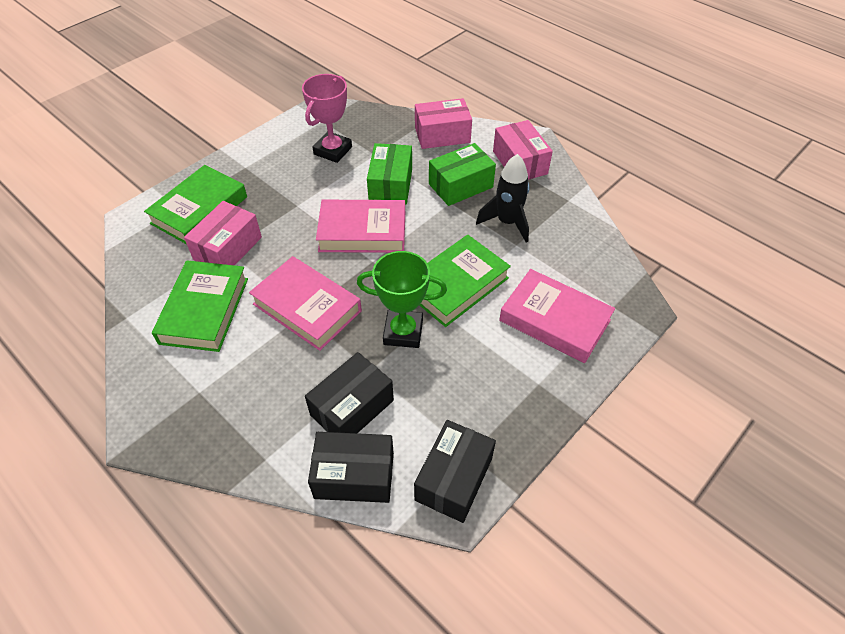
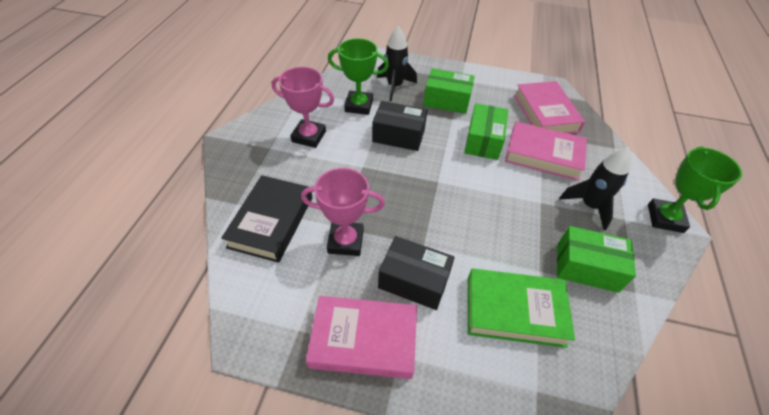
black book: 0 -> 1
black box: 3 -> 2
black rocket: 1 -> 2
green book: 3 -> 1
green box: 2 -> 3
green trophy: 1 -> 2
pink box: 3 -> 0
pink trophy: 1 -> 2

